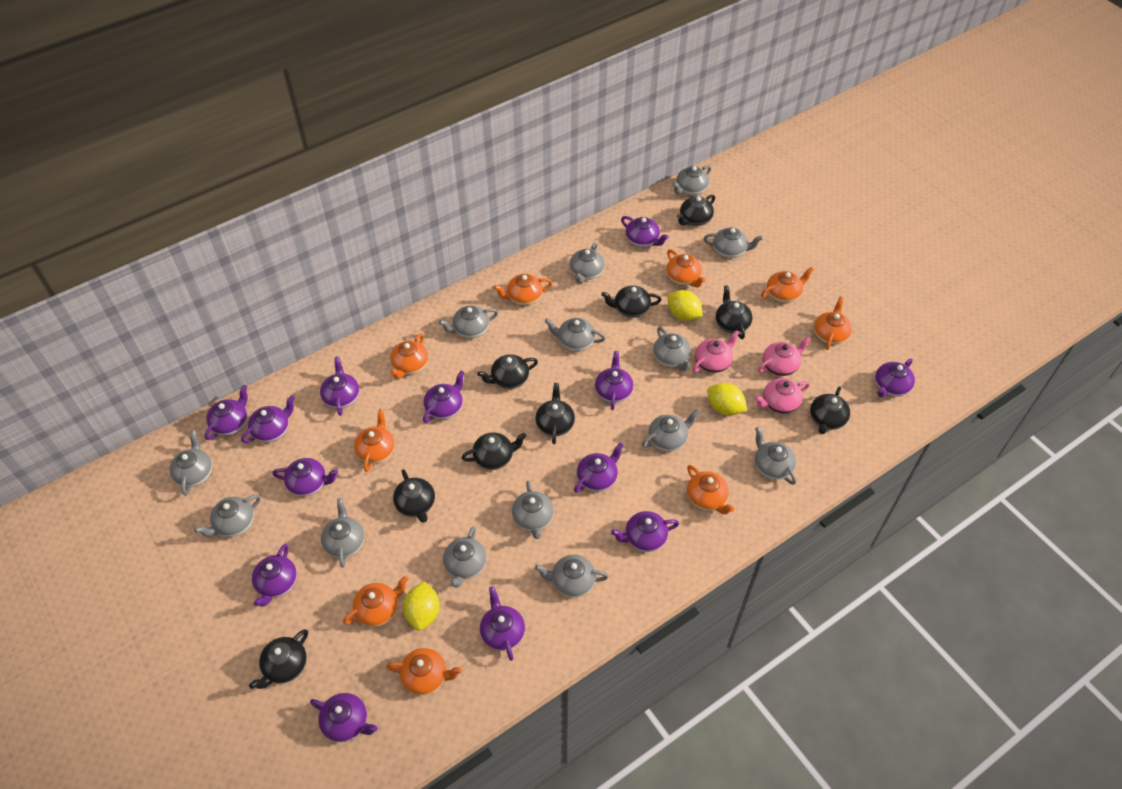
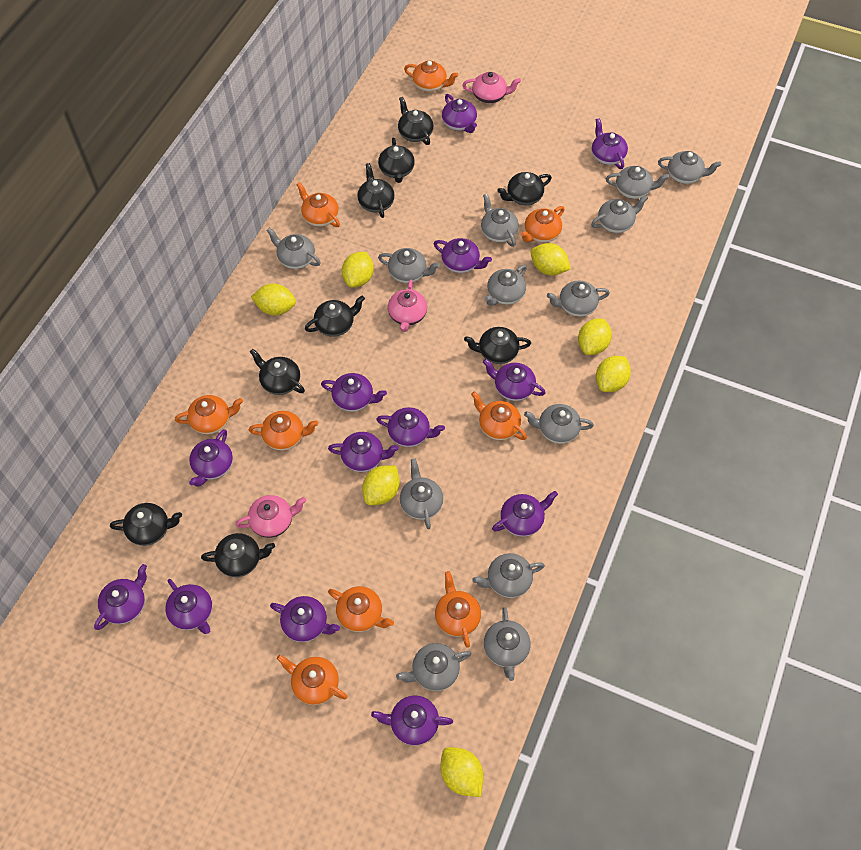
grey teapot: 14 -> 13
yellow lemon: 3 -> 7

